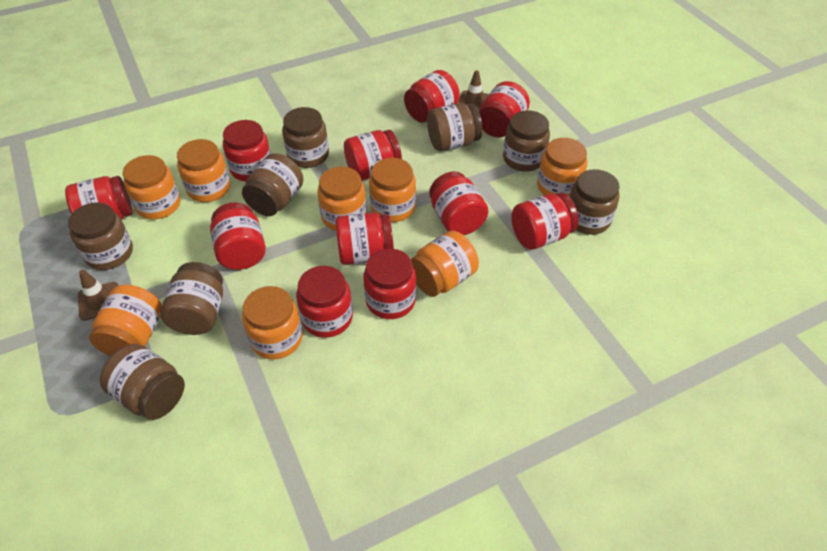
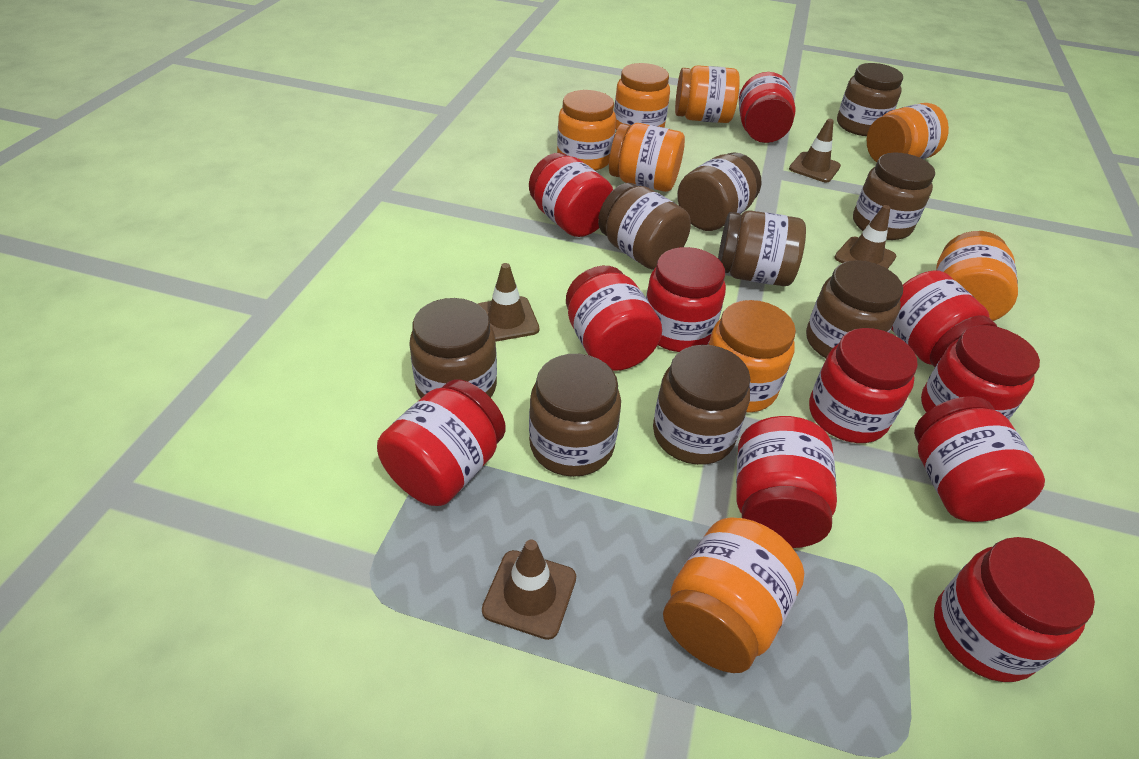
brown jar: 8 -> 9
brown traffic cone: 2 -> 4

